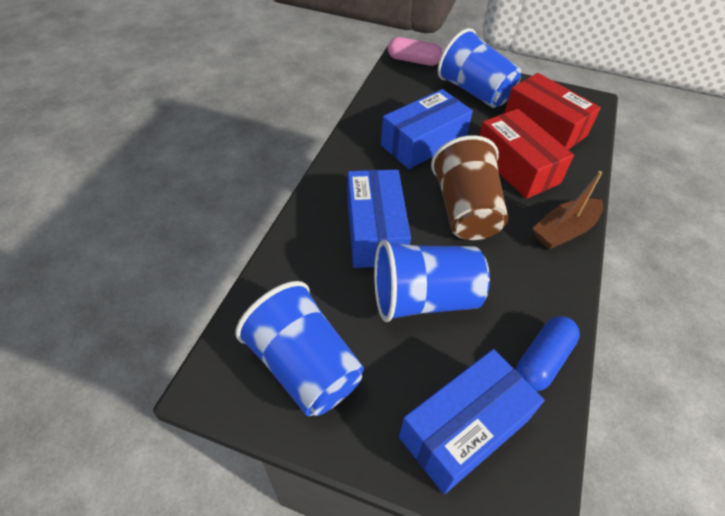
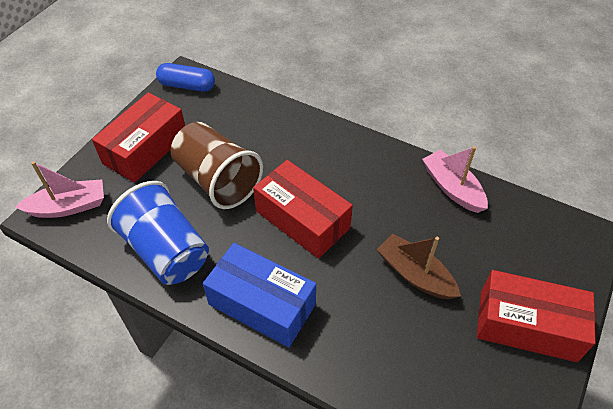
blue box: 3 -> 1
blue cup: 3 -> 1
pink boat: 0 -> 2
pink capsule: 1 -> 0
red box: 2 -> 3

